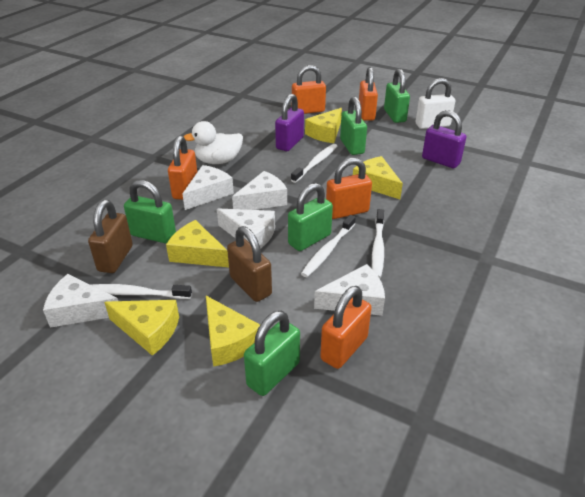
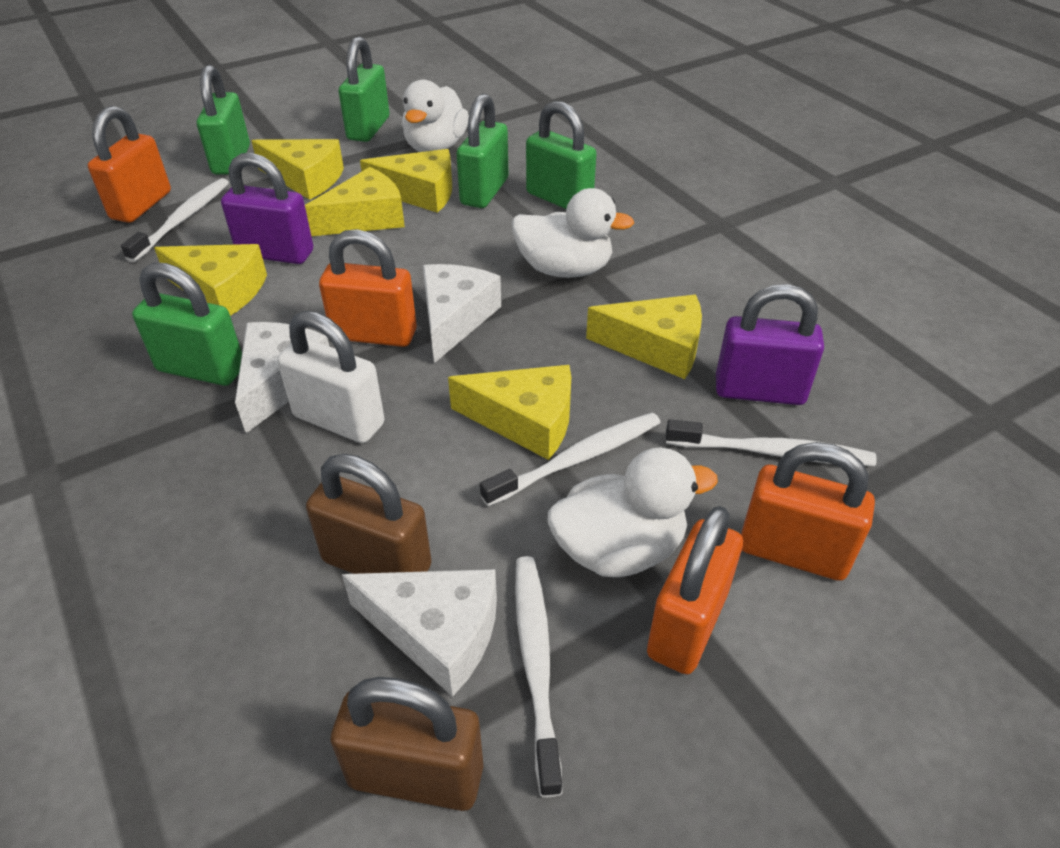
orange padlock: 5 -> 4
white cheese: 5 -> 3
white duck: 1 -> 3
yellow cheese: 5 -> 6

